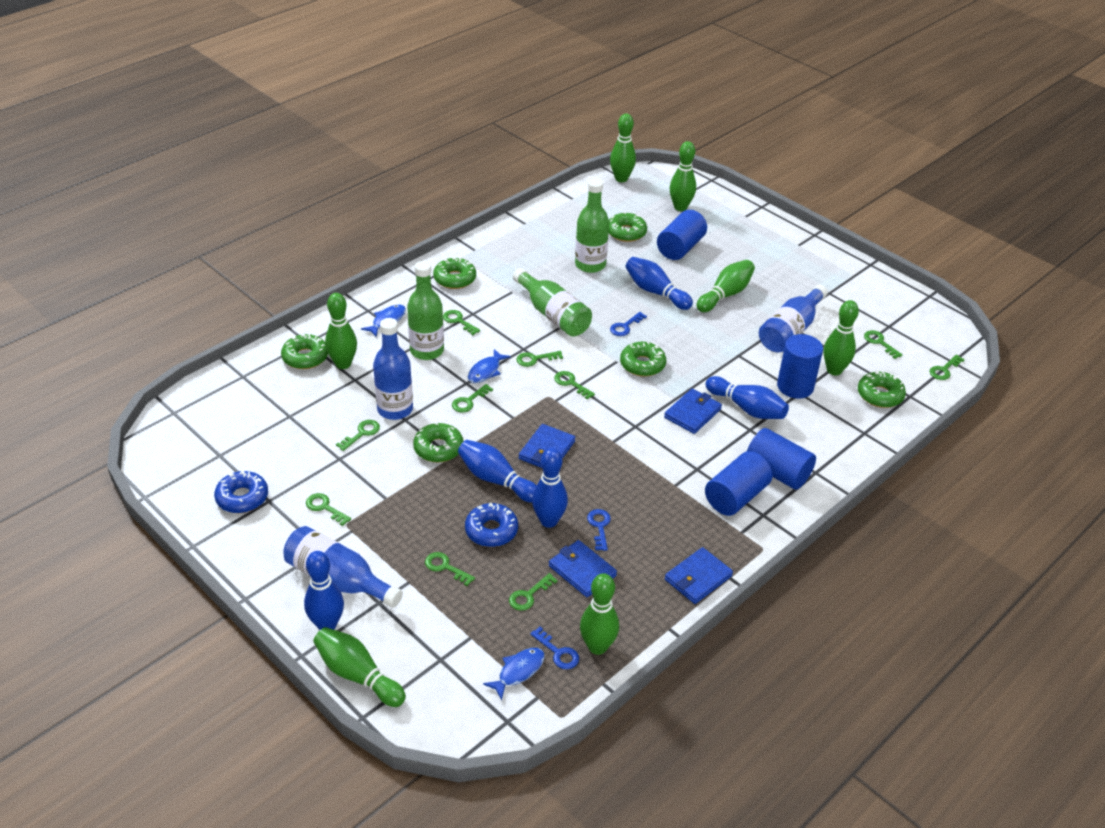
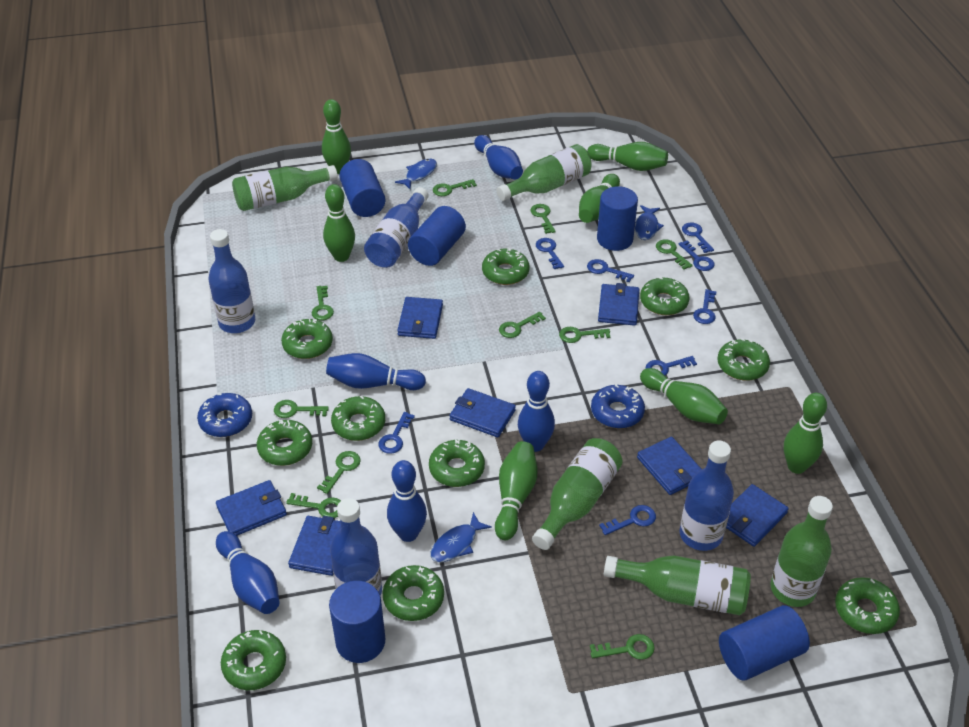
blue bottle: 3 -> 4
blue cylinder: 4 -> 5
blue key: 3 -> 8
blue wallet: 4 -> 7
green bottle: 3 -> 5
green donut: 6 -> 10

